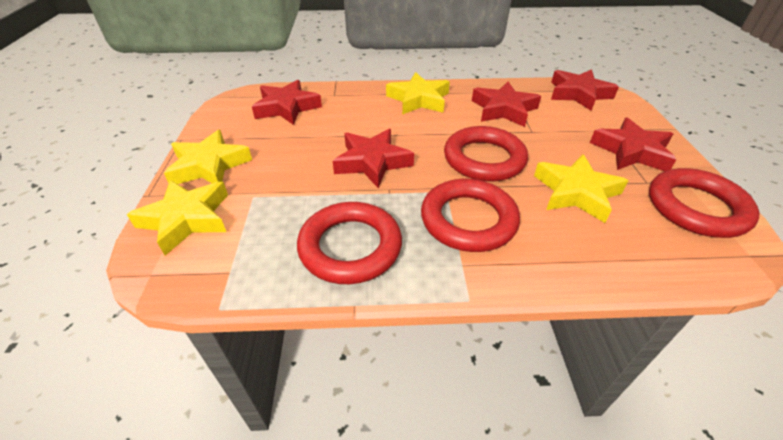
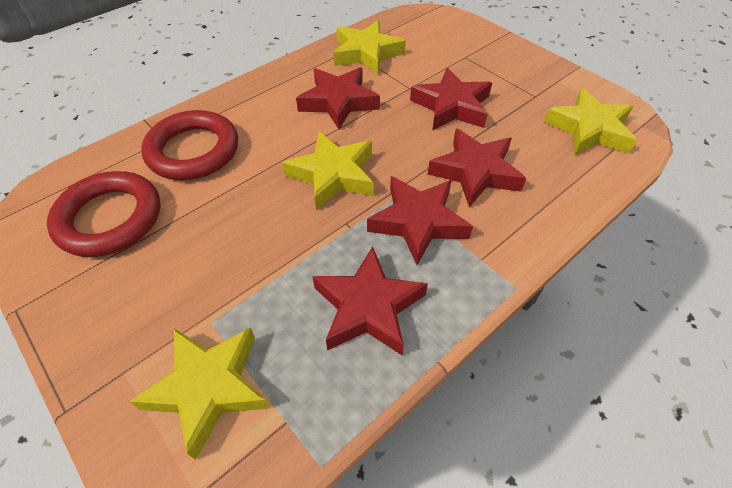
red ring: 4 -> 2

